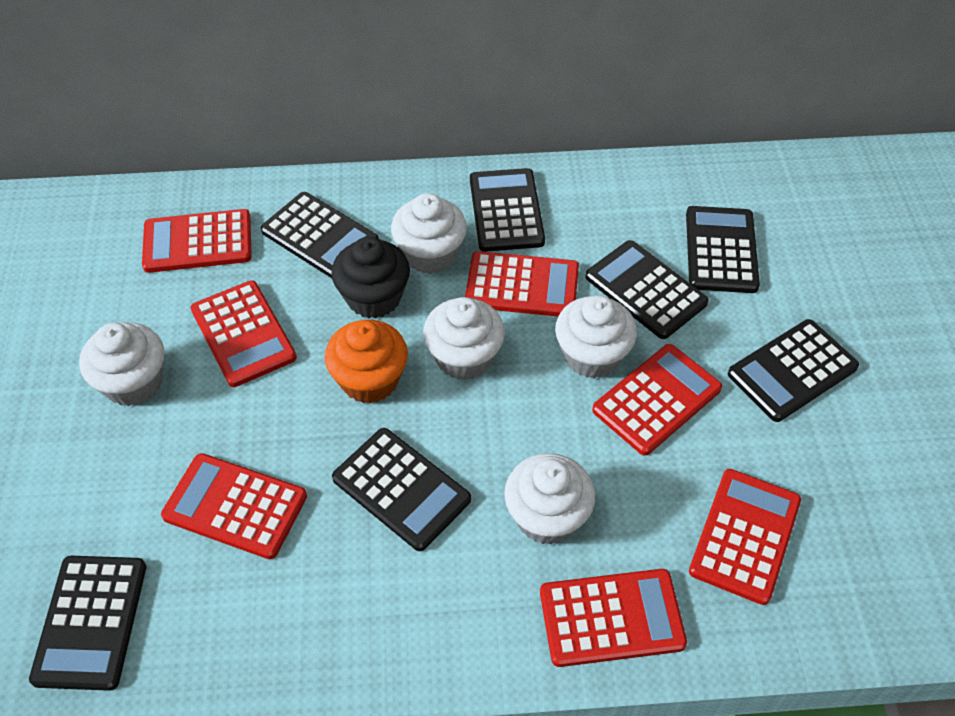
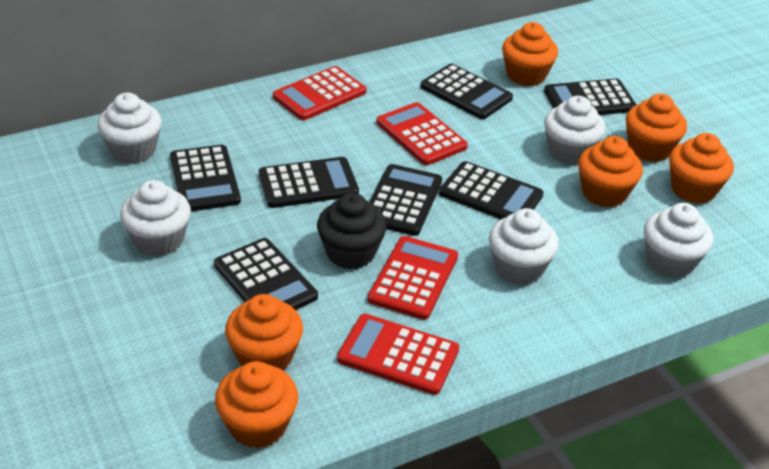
orange cupcake: 1 -> 6
red calculator: 7 -> 4

